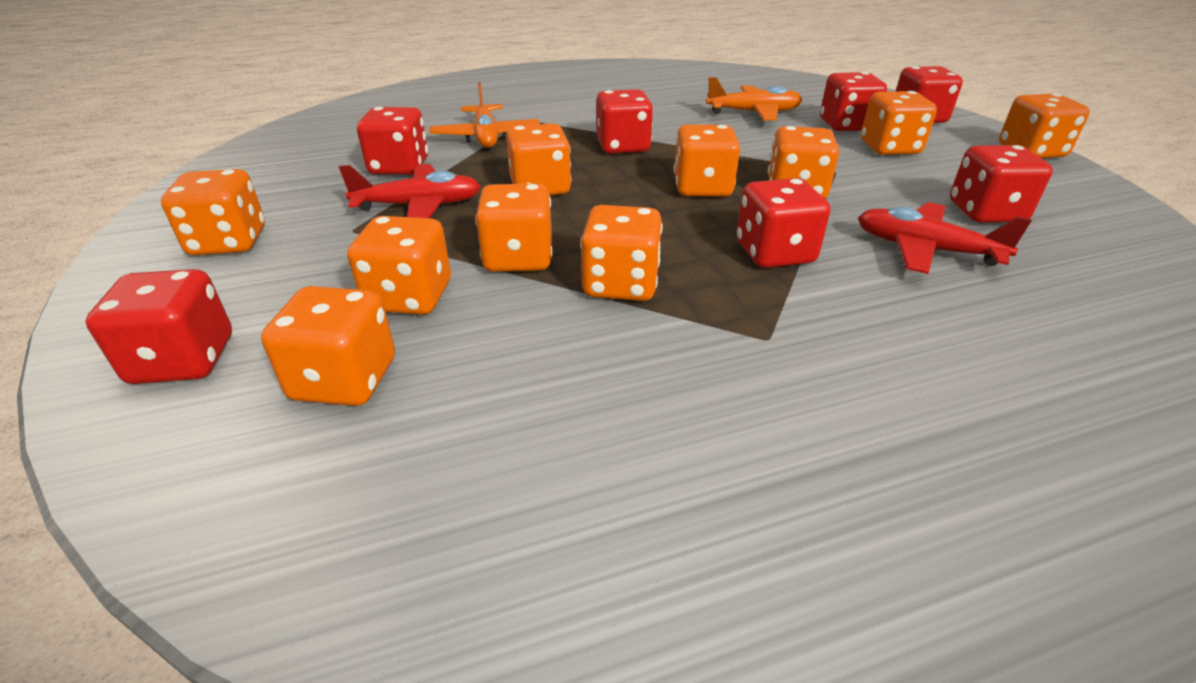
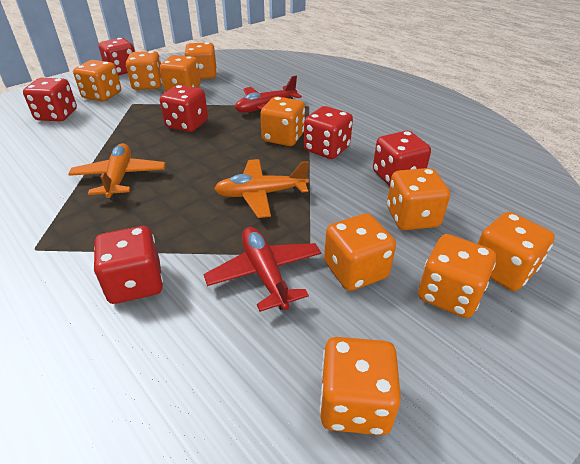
red dice: 7 -> 6

